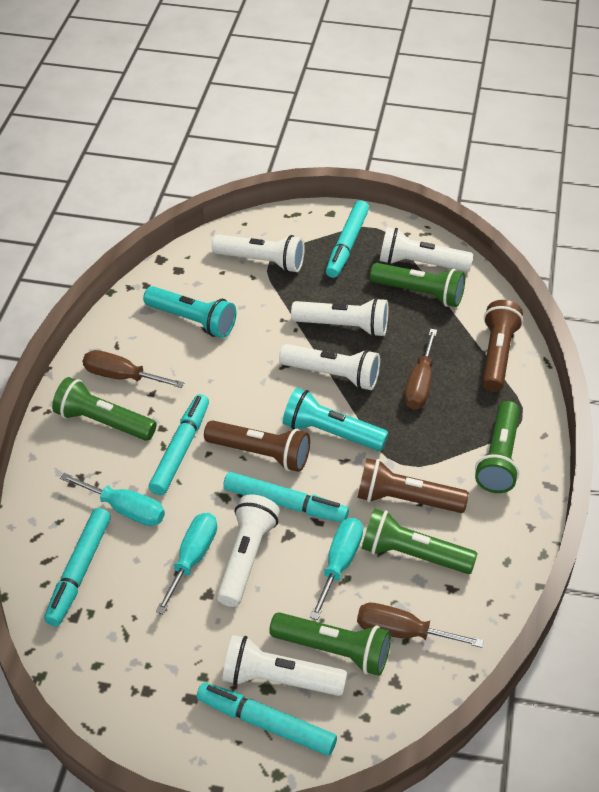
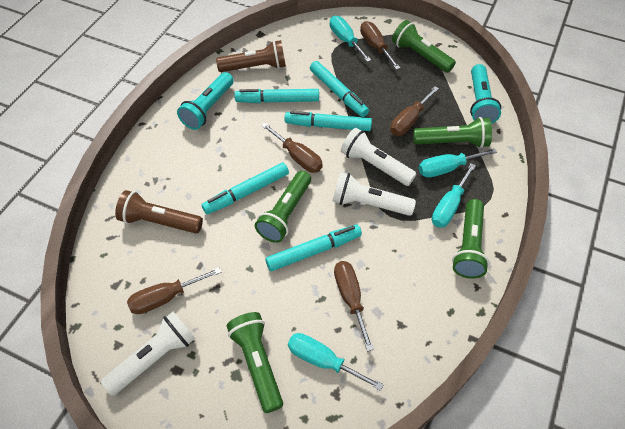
brown flashlight: 3 -> 2
brown screwdriver: 3 -> 5
turquoise screwdriver: 3 -> 4
white flashlight: 6 -> 3

